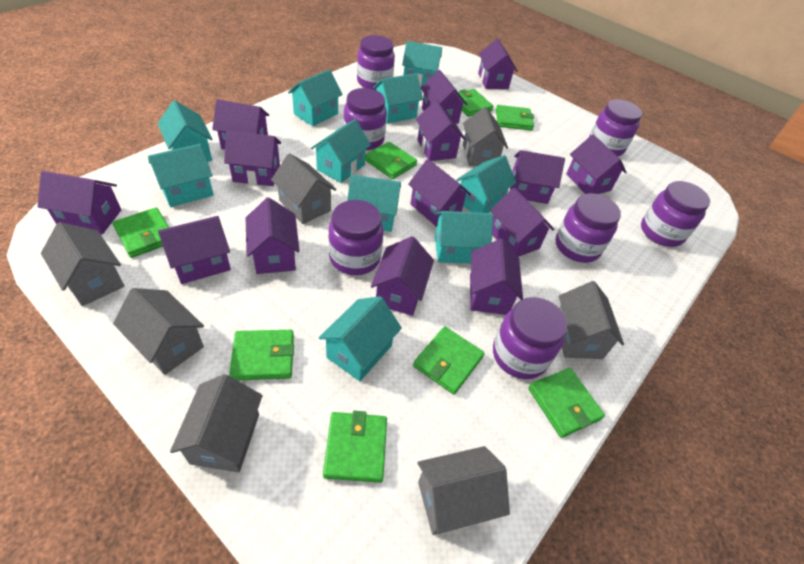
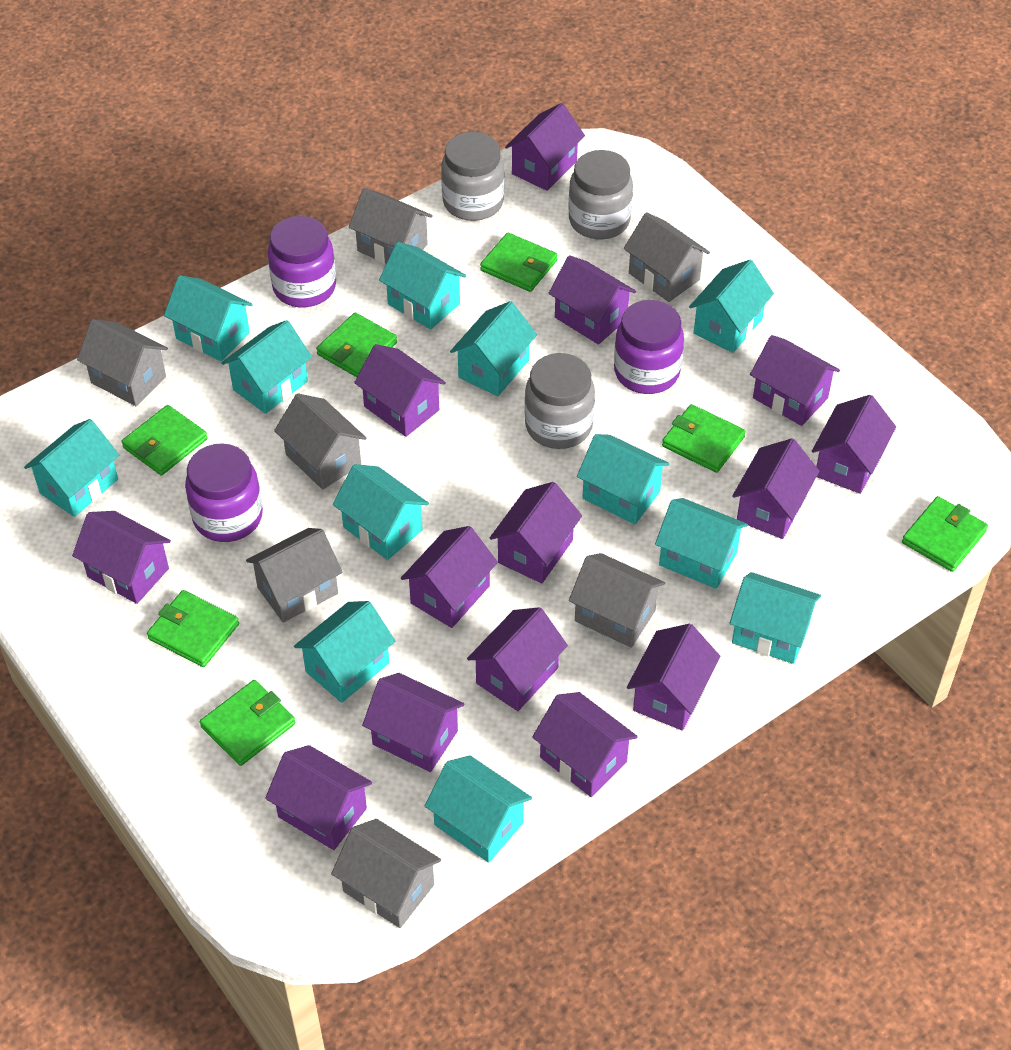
green wallet: 8 -> 7
grey jar: 0 -> 3
purple jar: 7 -> 3
turquoise house: 10 -> 12

